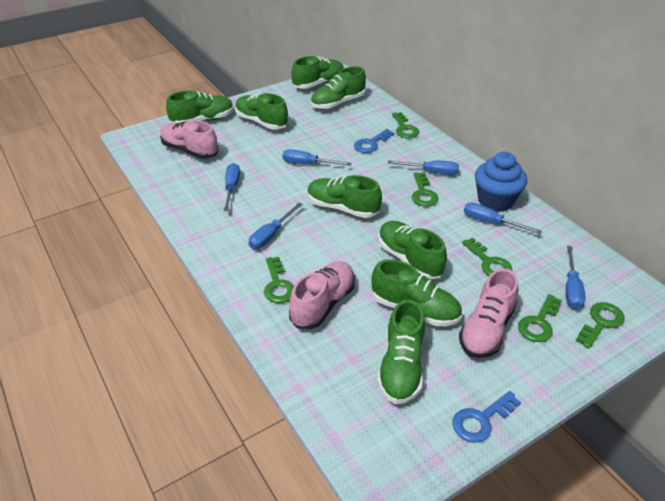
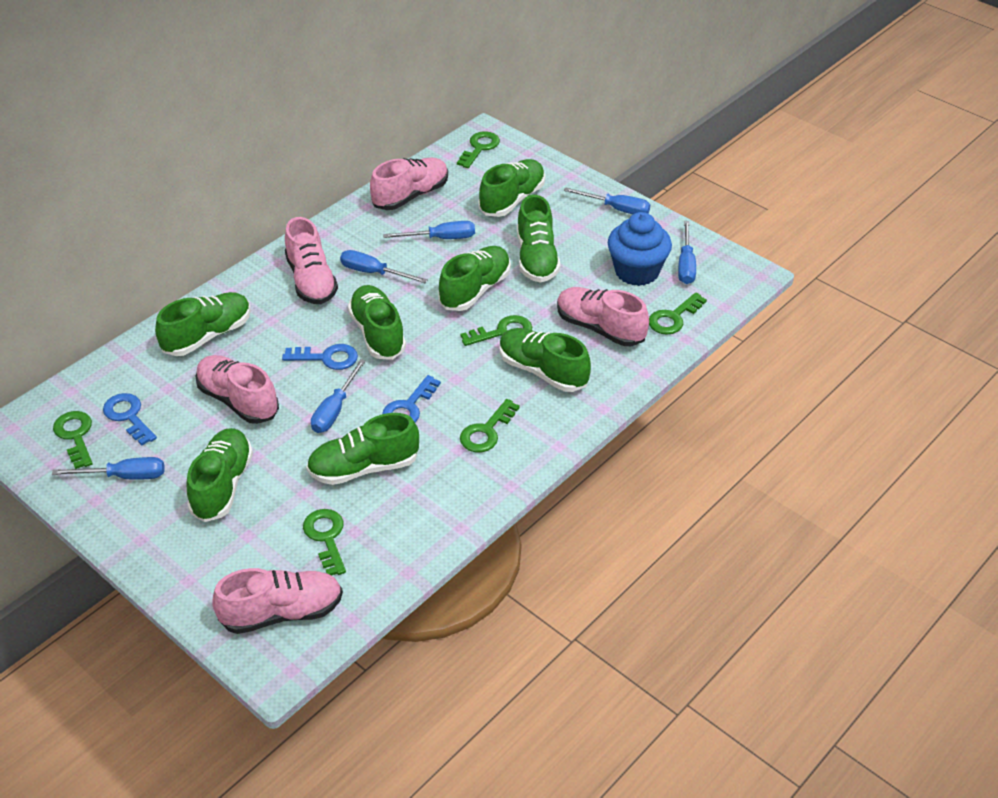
blue key: 2 -> 3
pink shoe: 3 -> 5

